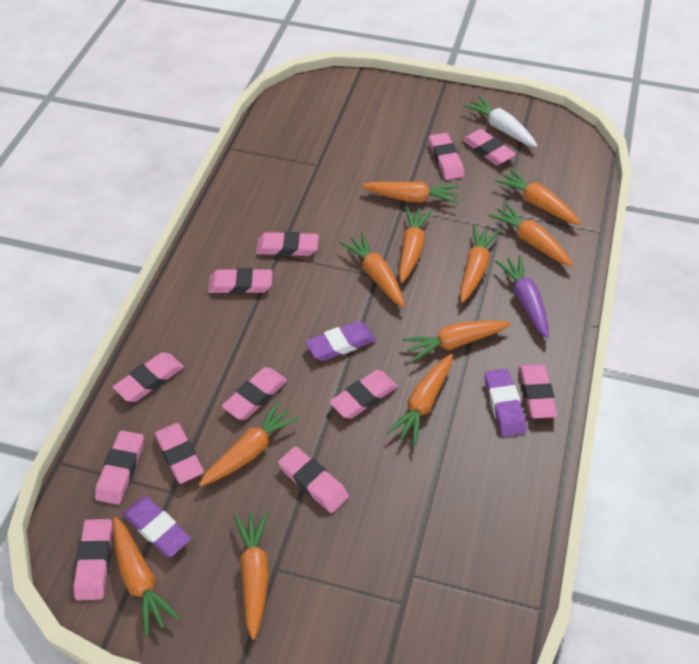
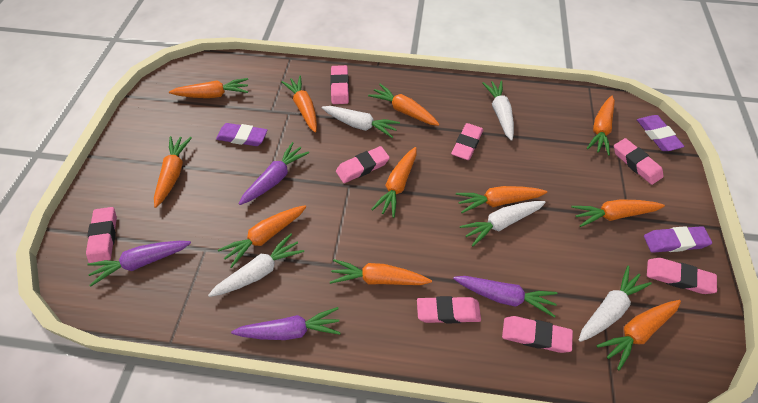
pink eraser: 12 -> 8
purple carrot: 1 -> 4
white carrot: 1 -> 5

